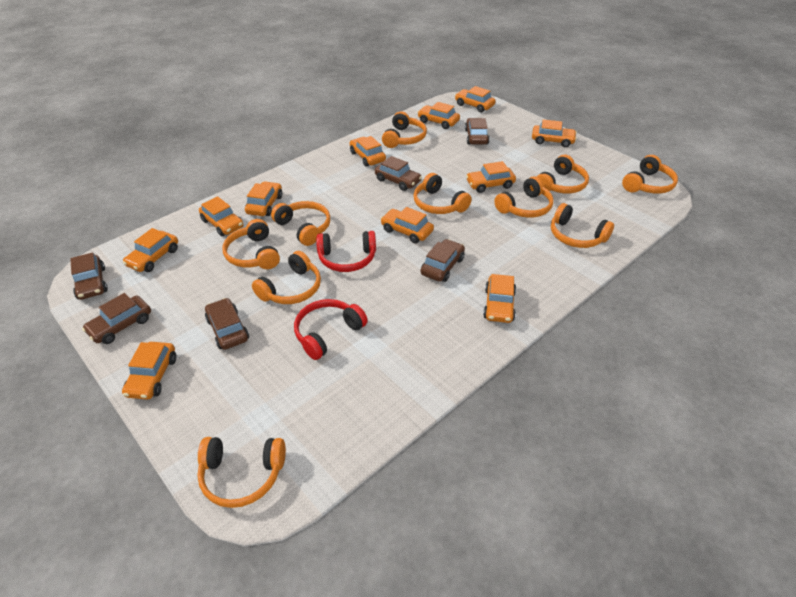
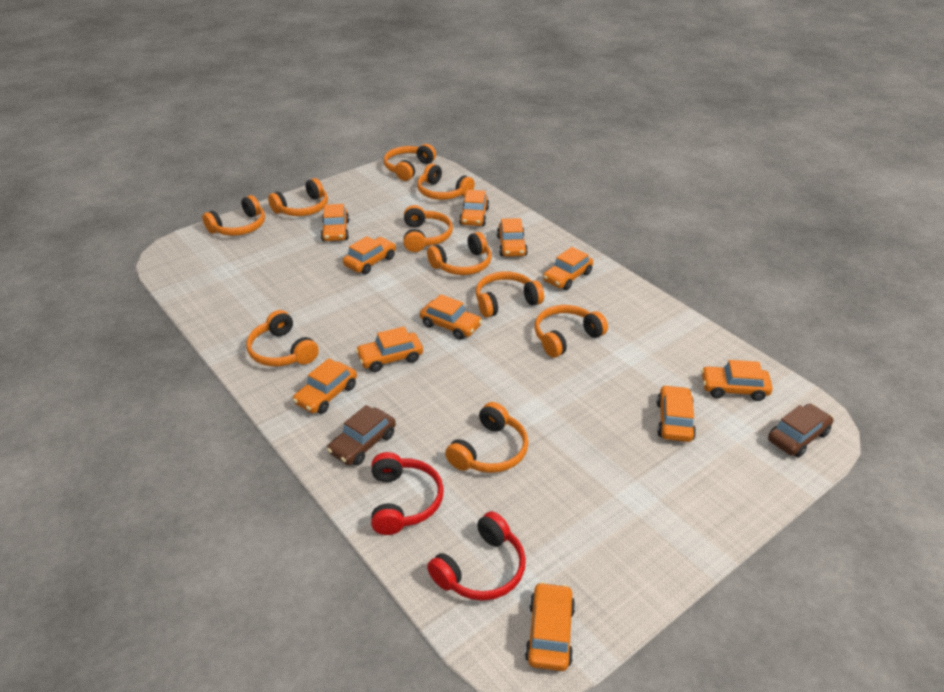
brown car: 6 -> 2

